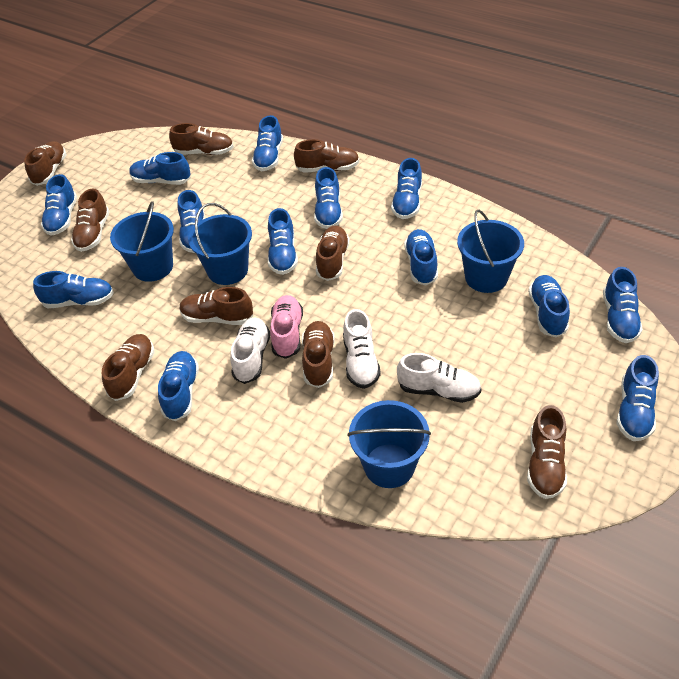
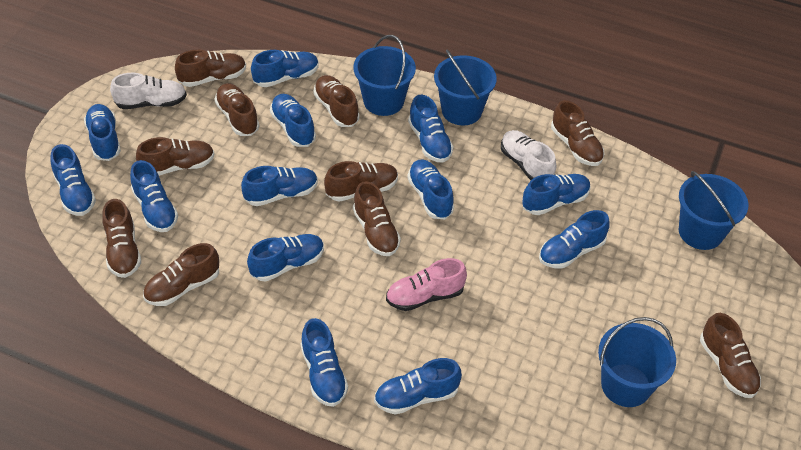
brown shoe: 9 -> 10
white shoe: 3 -> 2

